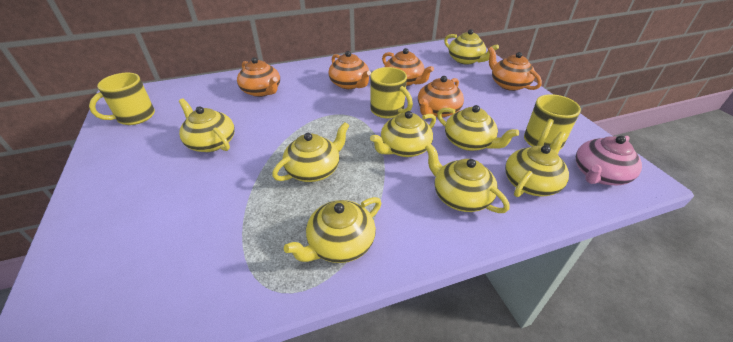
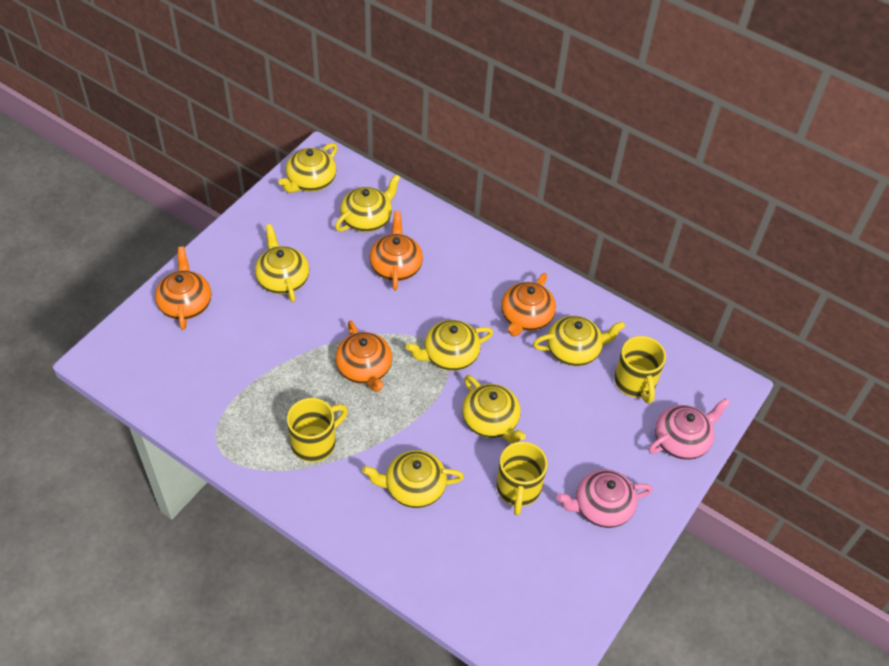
orange teapot: 5 -> 4
pink teapot: 1 -> 2
yellow teapot: 8 -> 7

